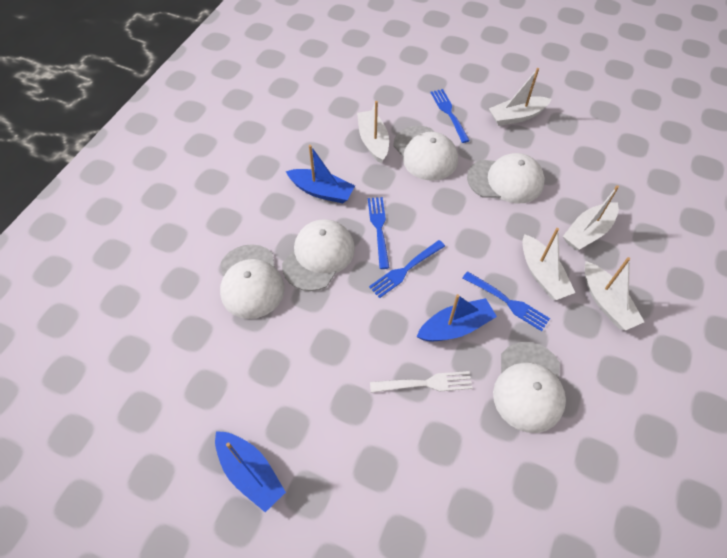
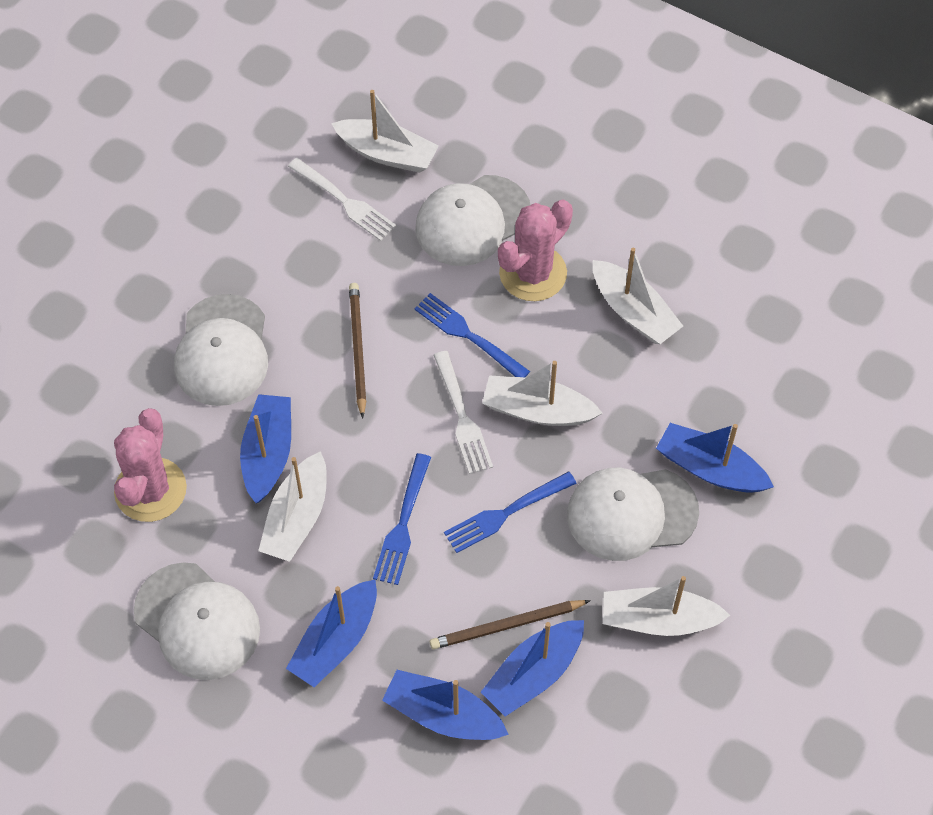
blue boat: 3 -> 5
blue fork: 4 -> 3
brown pencil: 0 -> 2
pink cactus: 0 -> 2
white cap: 5 -> 4
white fork: 1 -> 2

